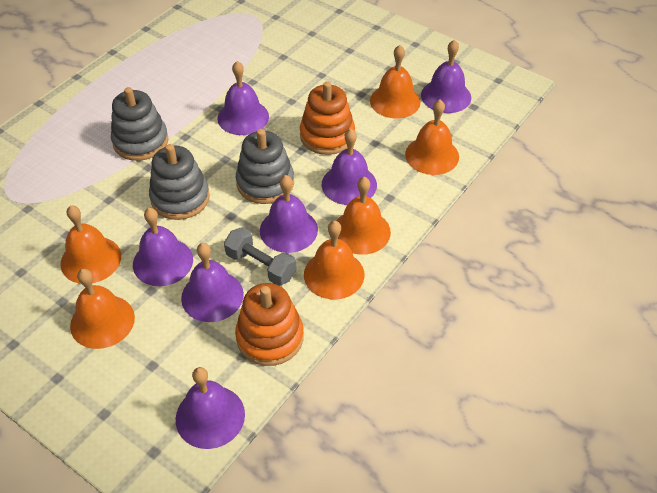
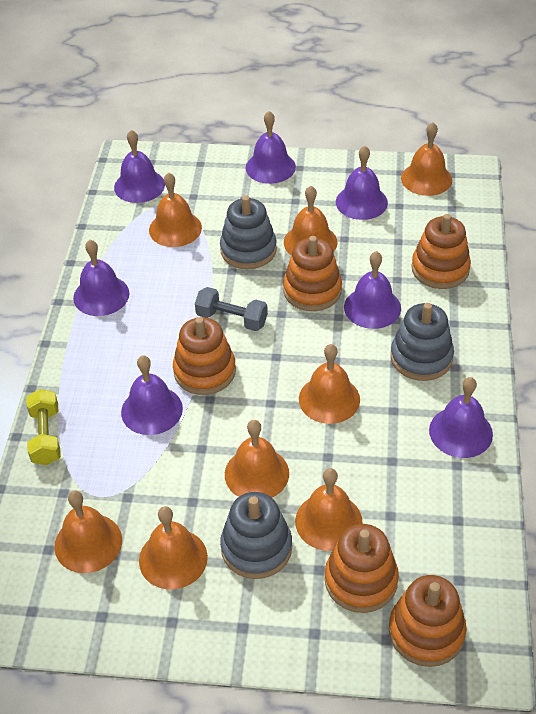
orange bell: 6 -> 8
orange stacking toy: 2 -> 5
yellow dumbbell: 0 -> 1

